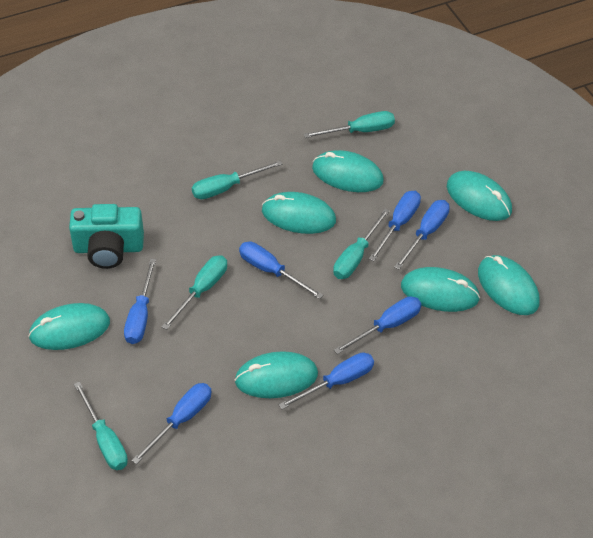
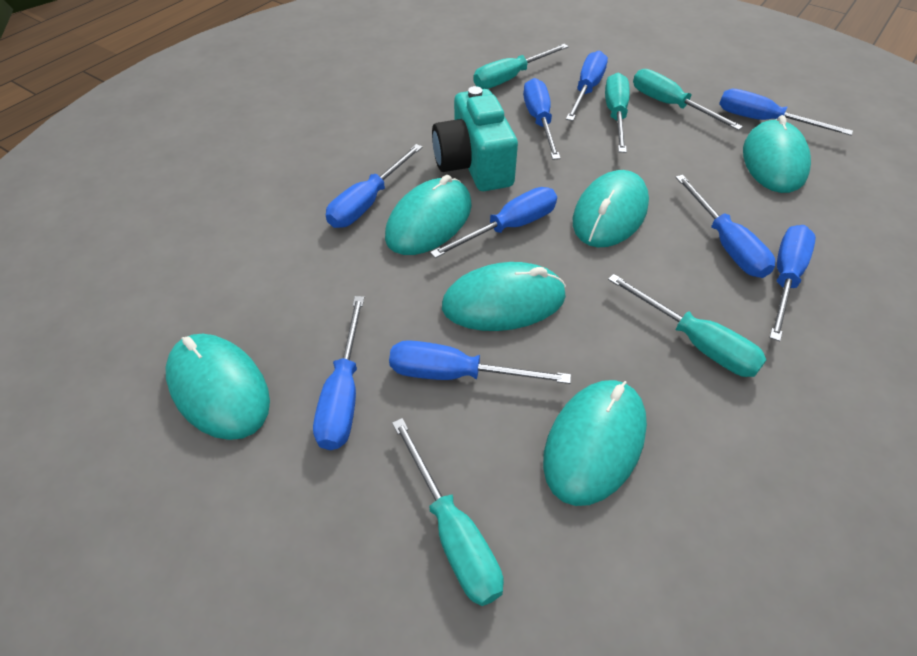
blue screwdriver: 7 -> 9
turquoise mouse: 7 -> 6

